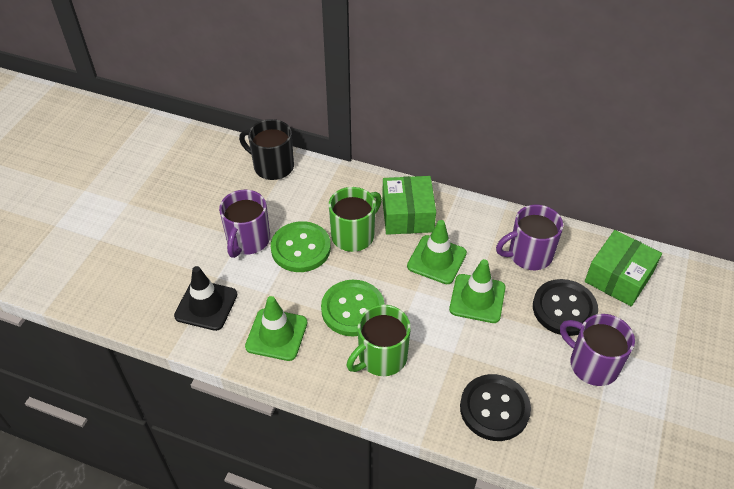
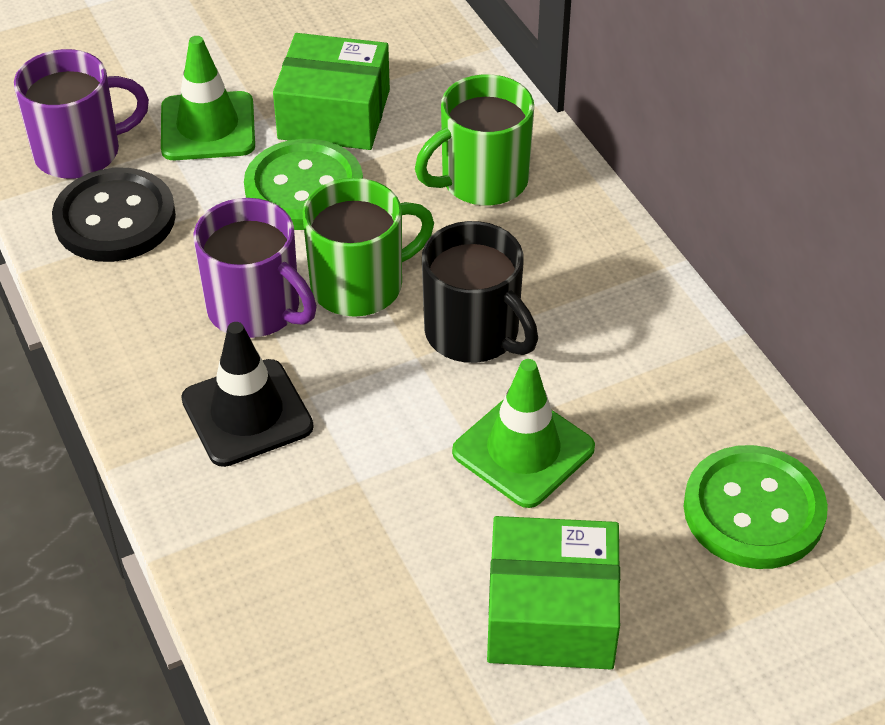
black button: 2 -> 1
green traffic cone: 3 -> 2
purple mug: 3 -> 2

